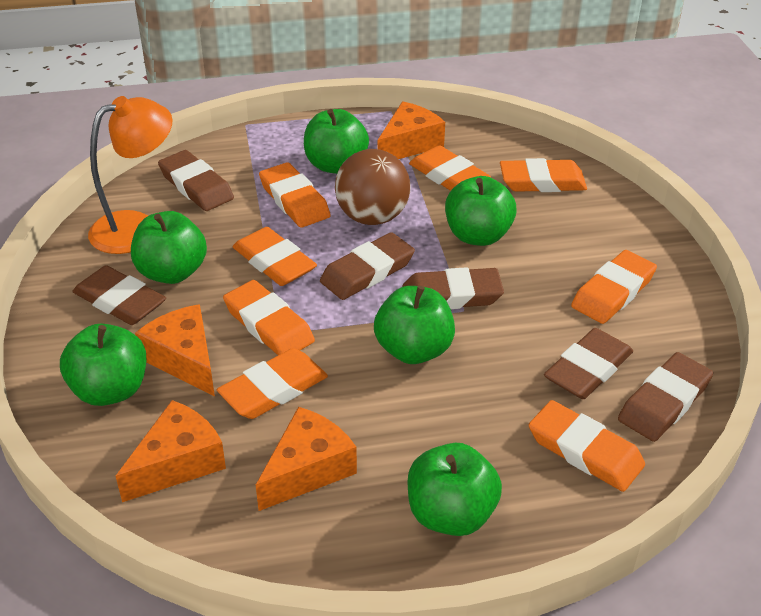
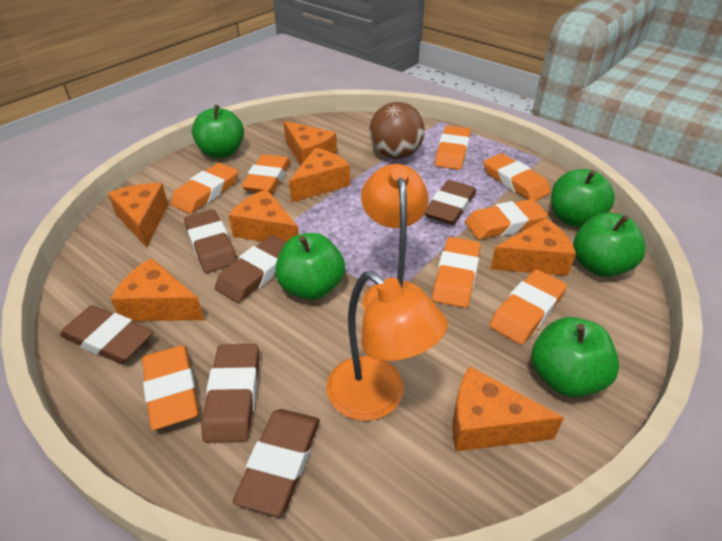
green apple: 6 -> 5
orange cheese: 4 -> 7
orange lamp: 1 -> 2

